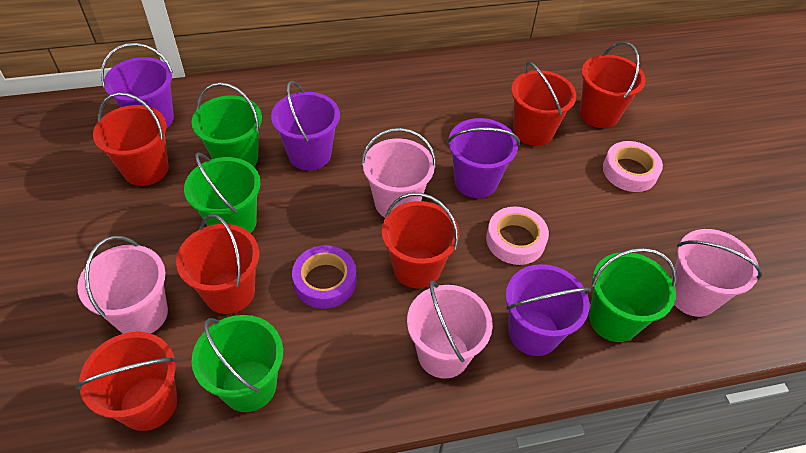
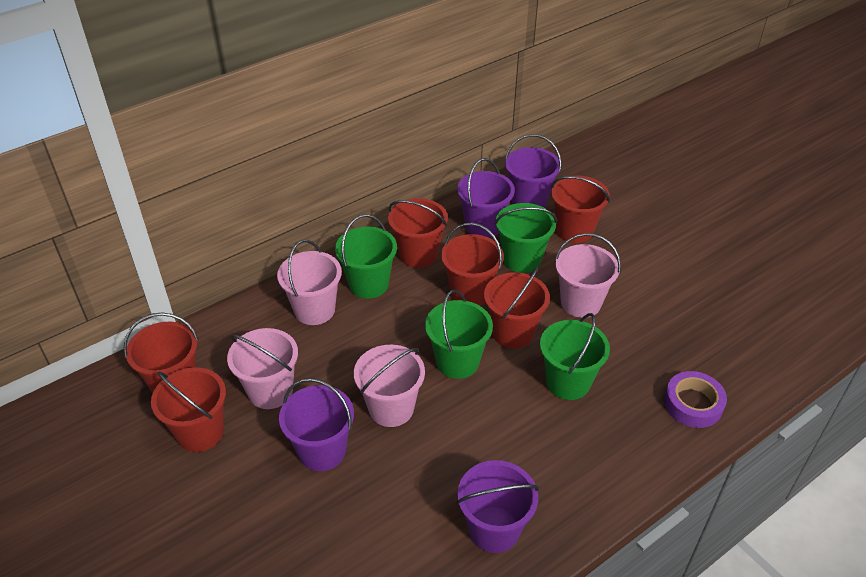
pink tape: 2 -> 0

